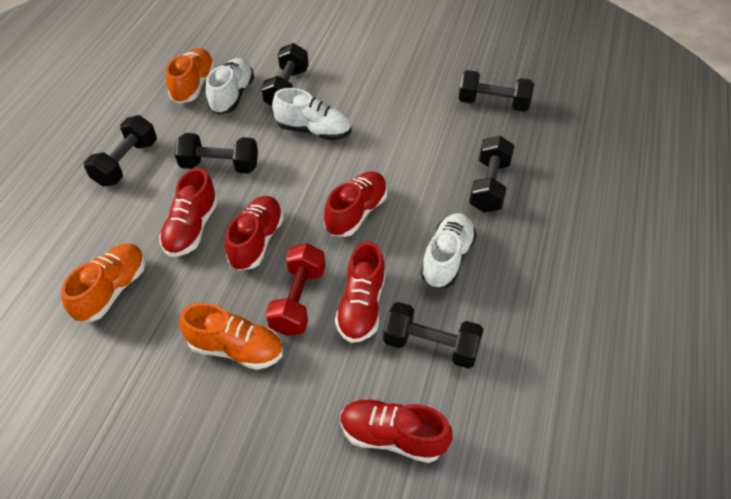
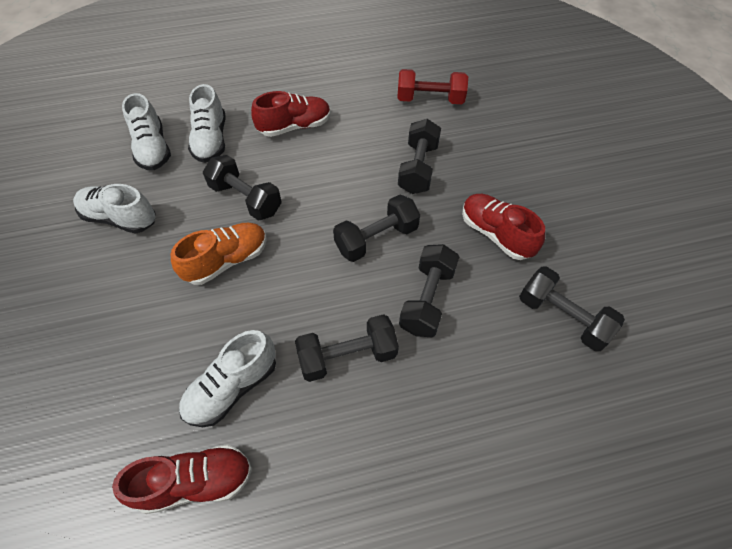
orange shoe: 3 -> 1
red shoe: 5 -> 3
white shoe: 3 -> 4

